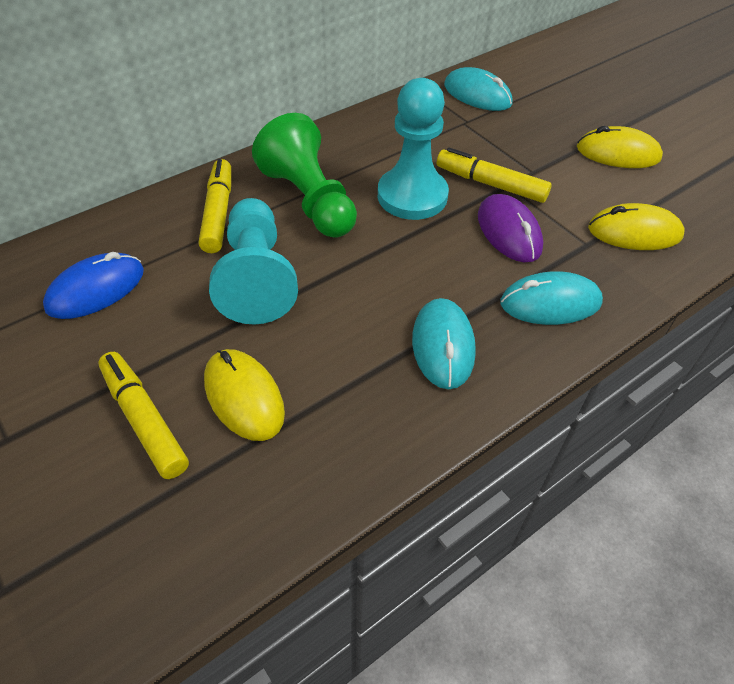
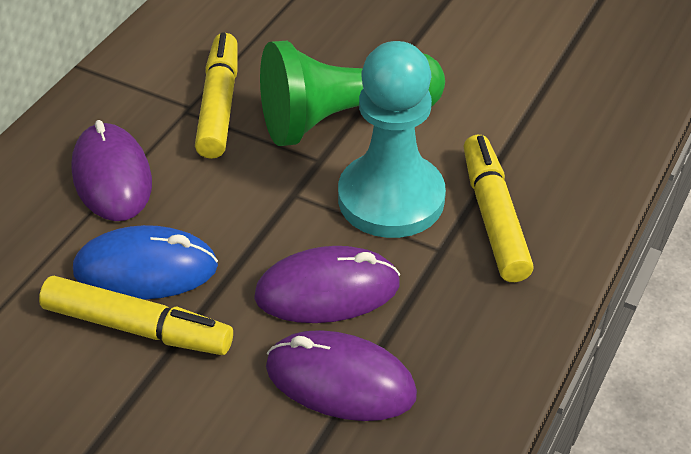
purple mouse: 1 -> 3
turquoise mouse: 3 -> 0
turquoise pawn: 2 -> 1
yellow mouse: 3 -> 0

